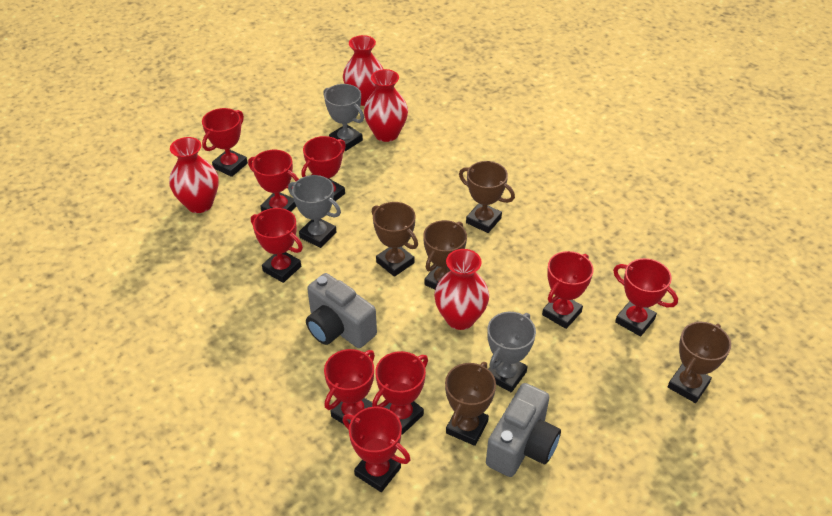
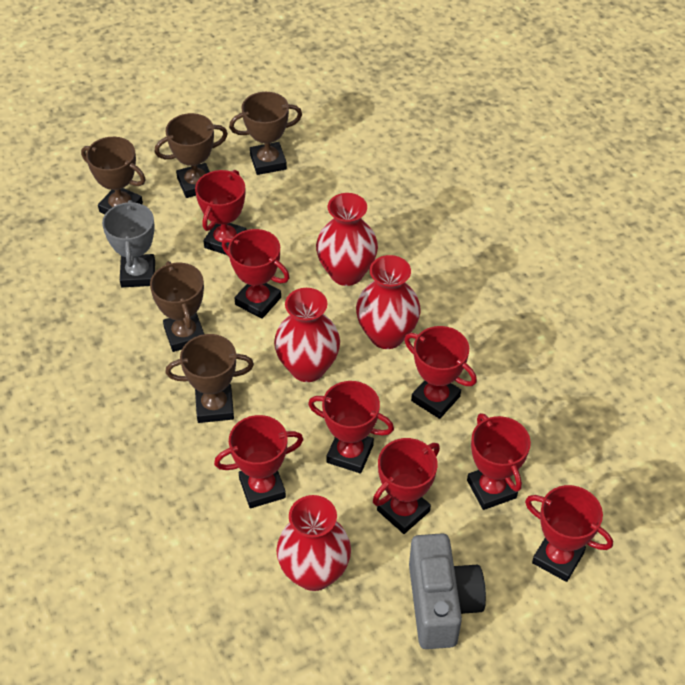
grey camera: 2 -> 1
grey trophy: 3 -> 1
red trophy: 9 -> 8

